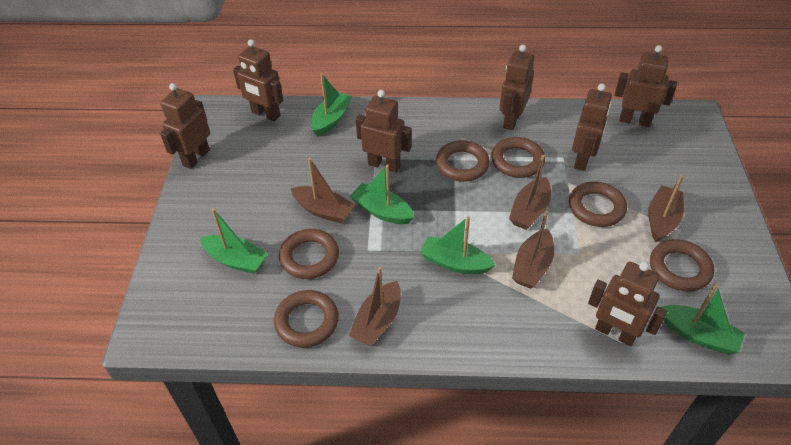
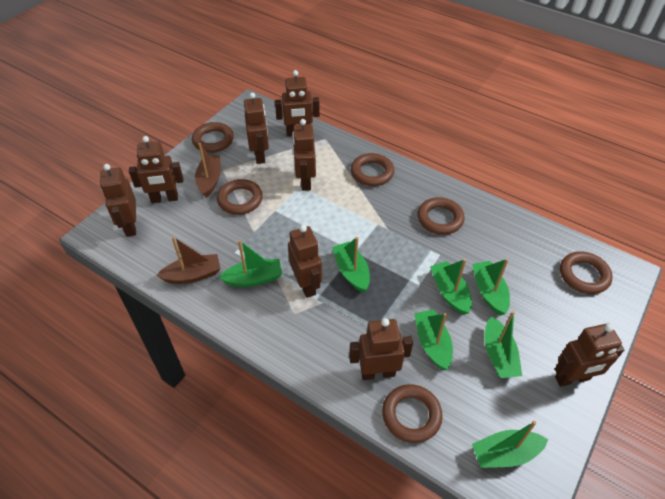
brown boat: 5 -> 2
brown robot: 7 -> 8
green boat: 5 -> 7

